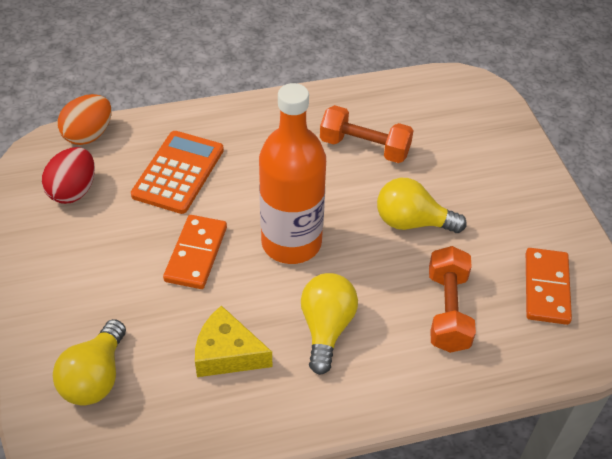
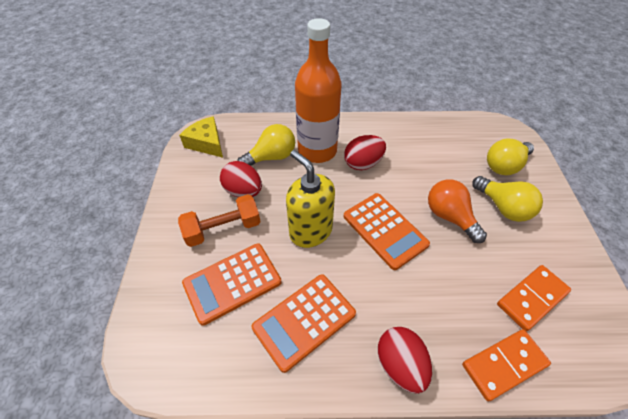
orange calculator: 1 -> 3
orange dumbbell: 2 -> 1
orange egg: 1 -> 0
orange light bulb: 0 -> 1
red egg: 1 -> 3
yellow soap dispenser: 0 -> 1

